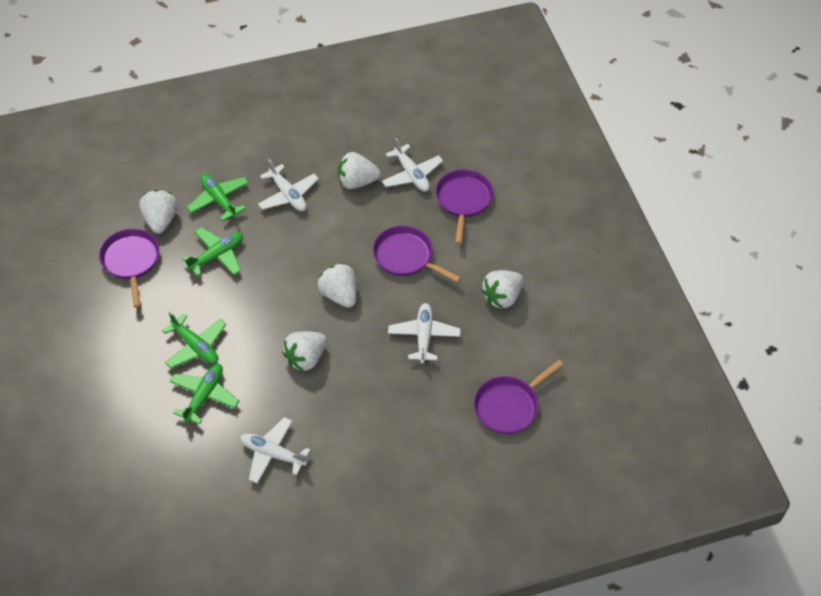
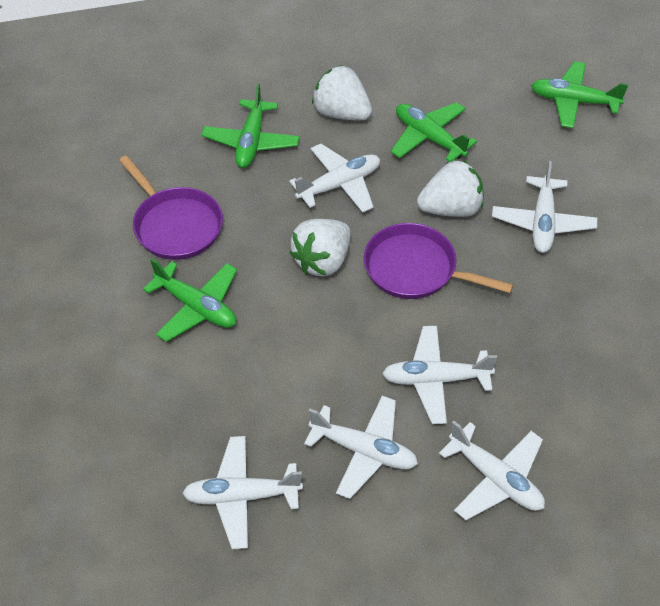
purple pan: 4 -> 2
white plane: 4 -> 6
white strawberry: 5 -> 3

